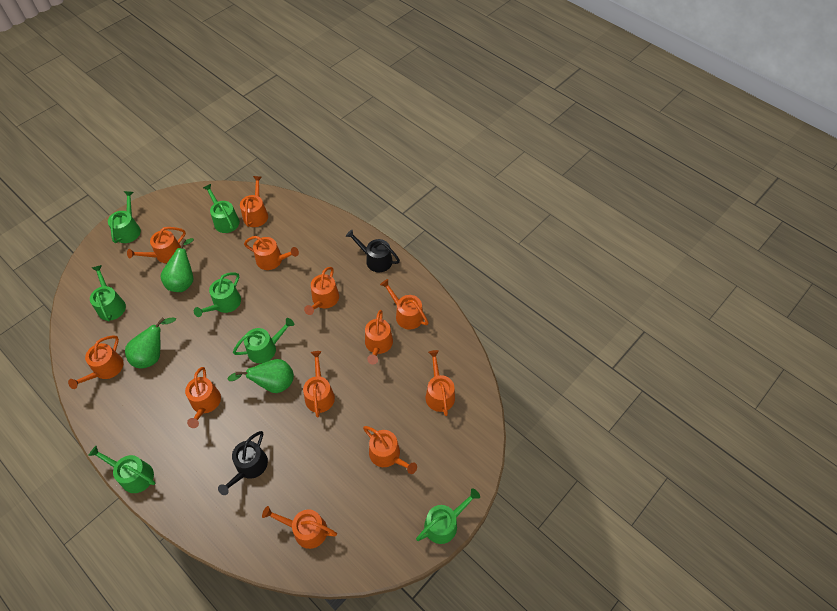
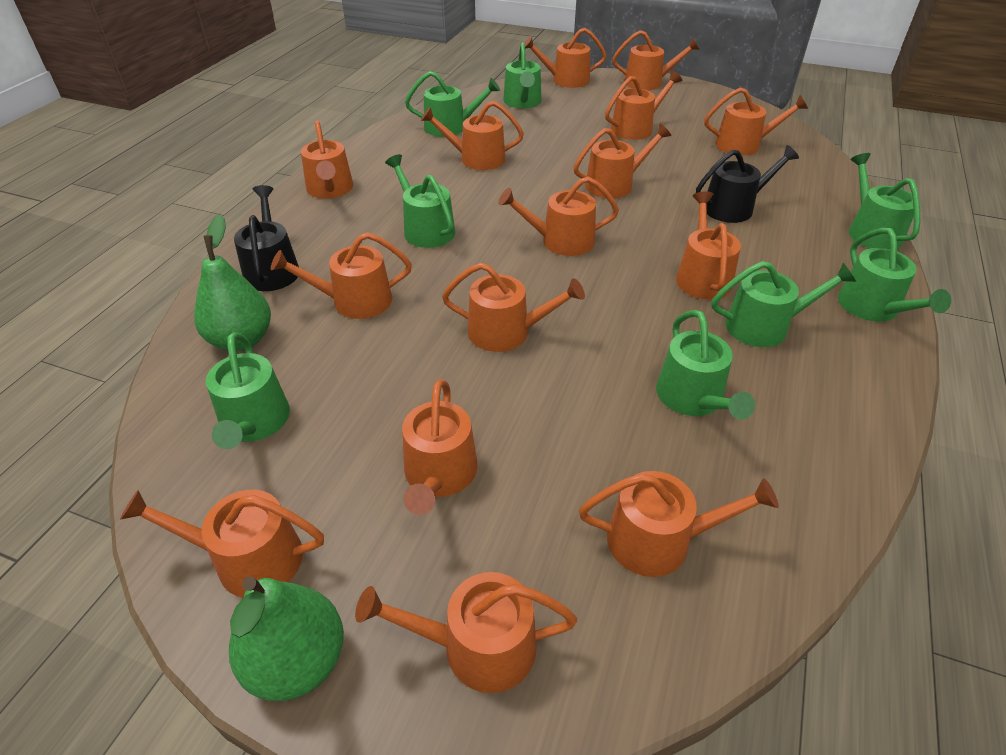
green pear: 3 -> 2
green watering can: 7 -> 8
orange watering can: 12 -> 15

